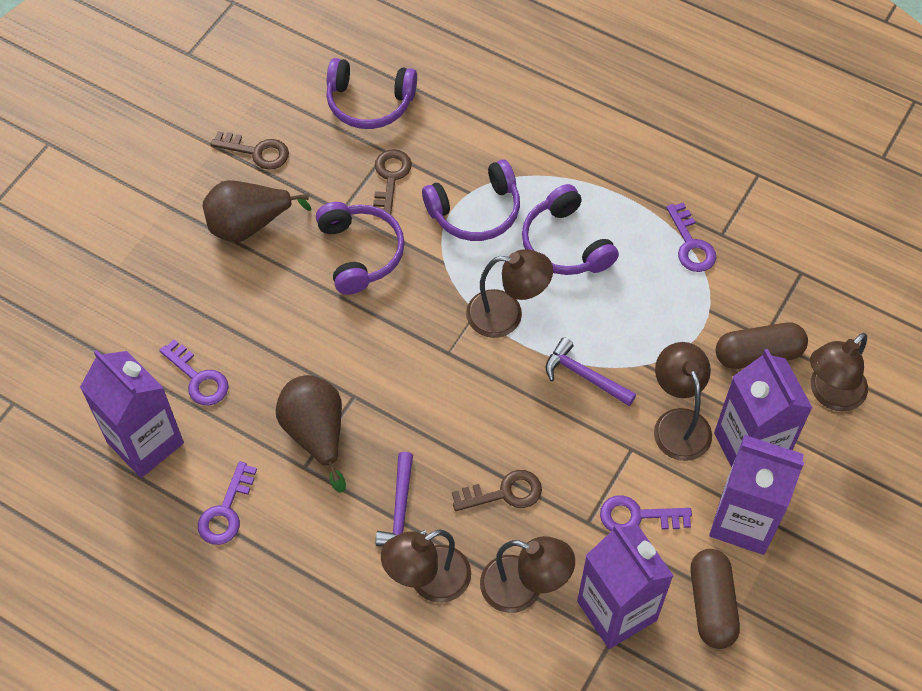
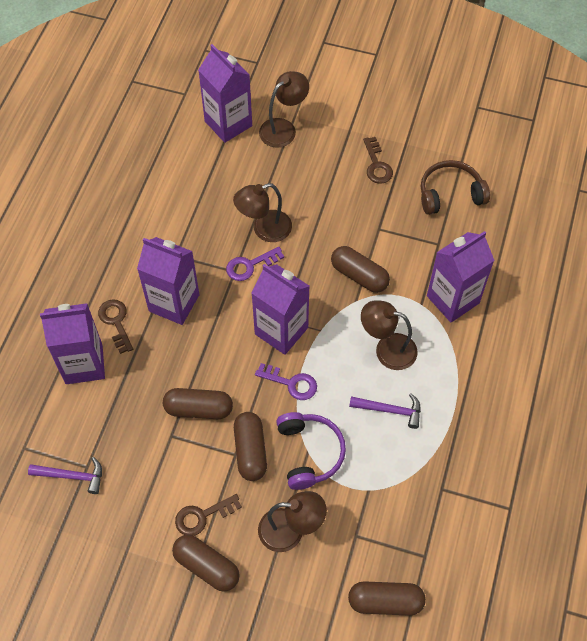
brown capsule: 2 -> 5
brown headphones: 0 -> 1
brown lamp: 5 -> 4
brown pear: 2 -> 0
purple carton: 4 -> 5
purple headphones: 4 -> 1
purple key: 4 -> 2

